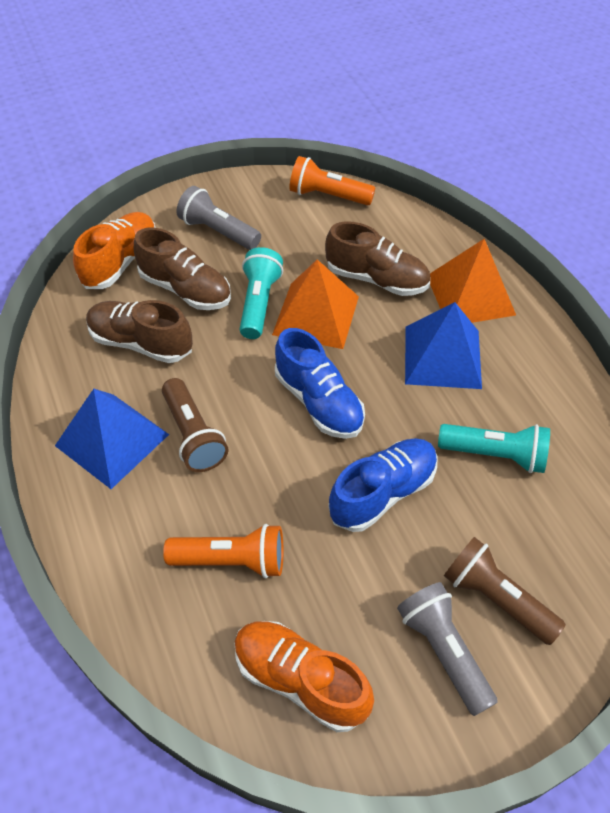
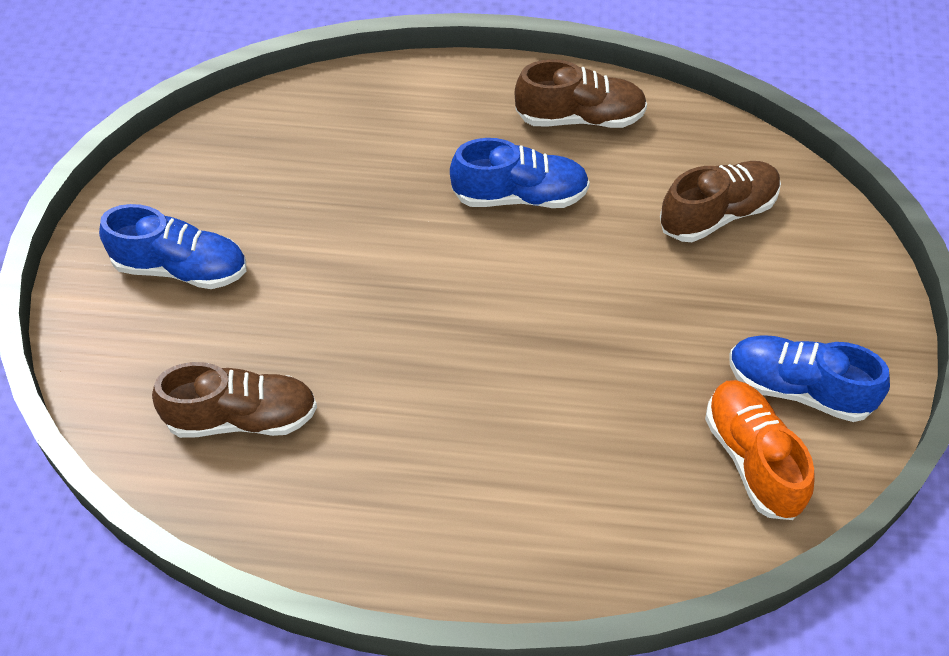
blue pyramid: 2 -> 0
blue shoe: 2 -> 3
brown flashlight: 2 -> 0
grey flashlight: 2 -> 0
orange flashlight: 2 -> 0
orange pyramid: 2 -> 0
orange shoe: 2 -> 1
turquoise flashlight: 2 -> 0

